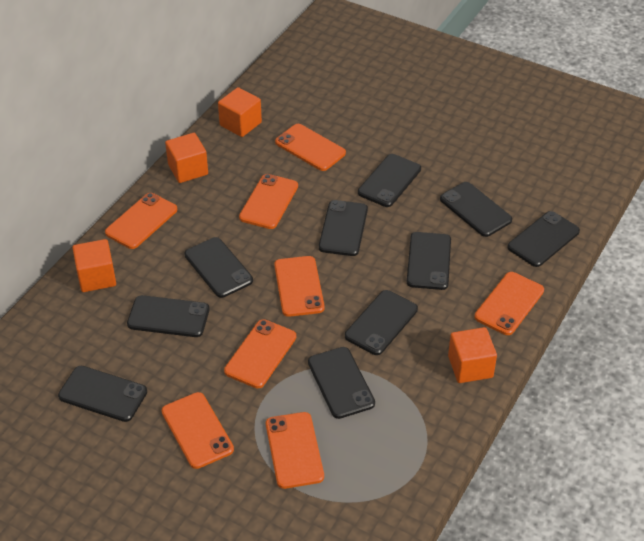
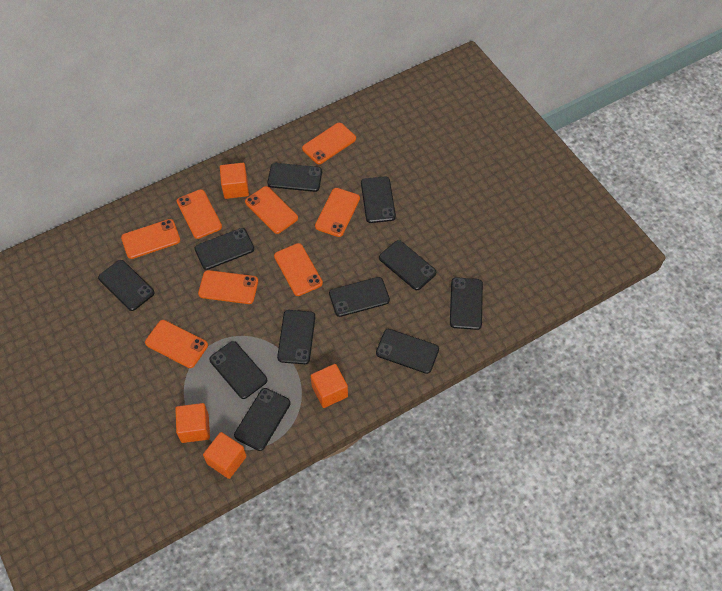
black phone: 10 -> 11

